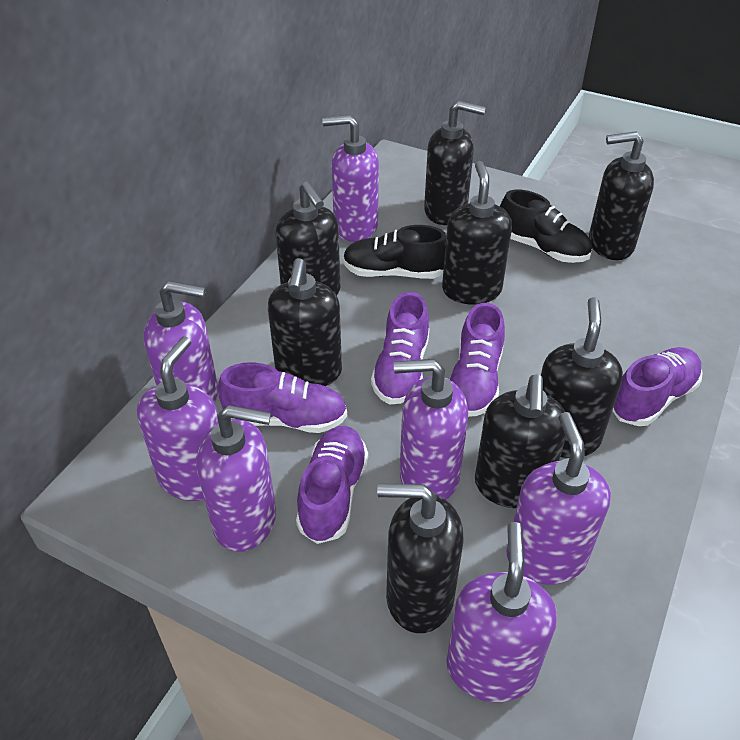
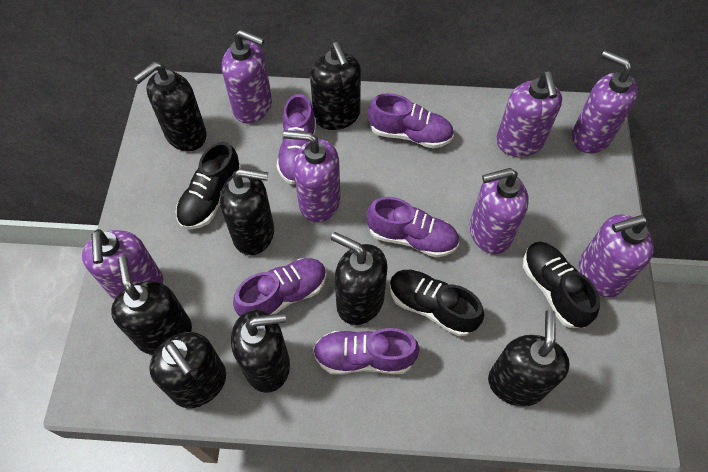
black shoe: 2 -> 3

